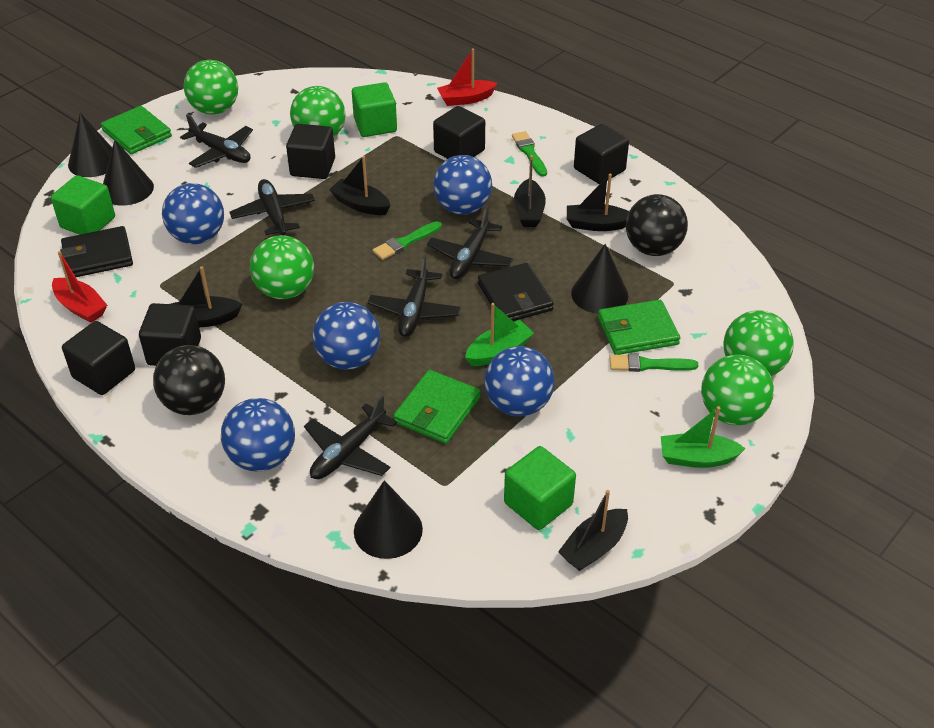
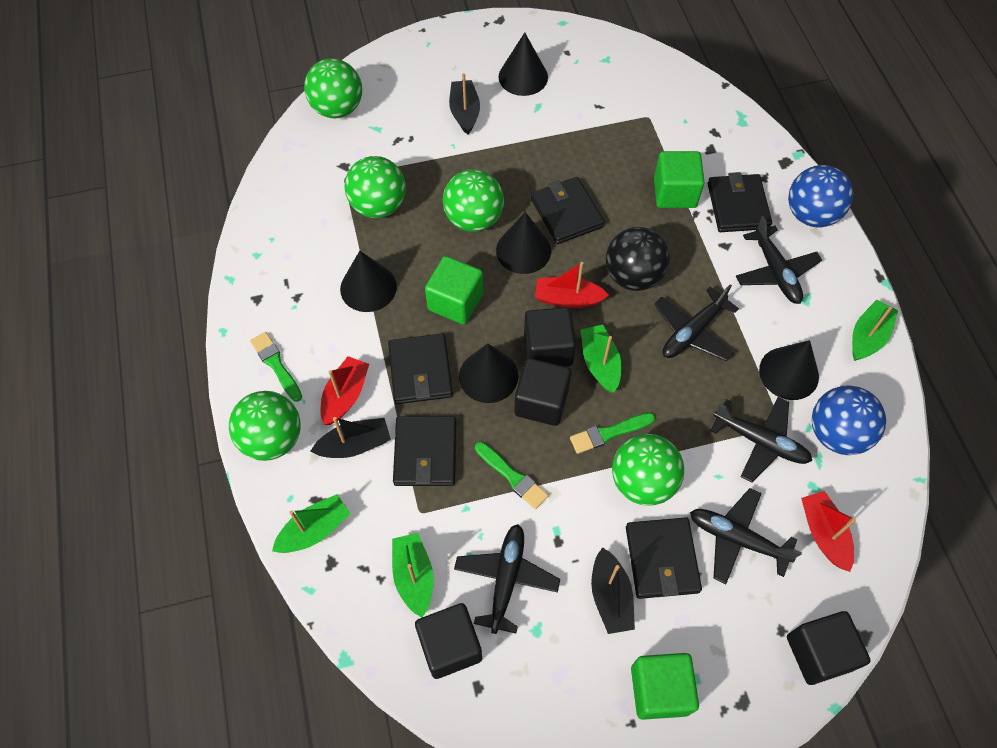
black ball: 2 -> 1
black boat: 5 -> 3
black cone: 4 -> 5
black cube: 5 -> 4
black wallet: 2 -> 5
blue ball: 5 -> 2
green boat: 2 -> 4
green wallet: 3 -> 0
red boat: 2 -> 3

